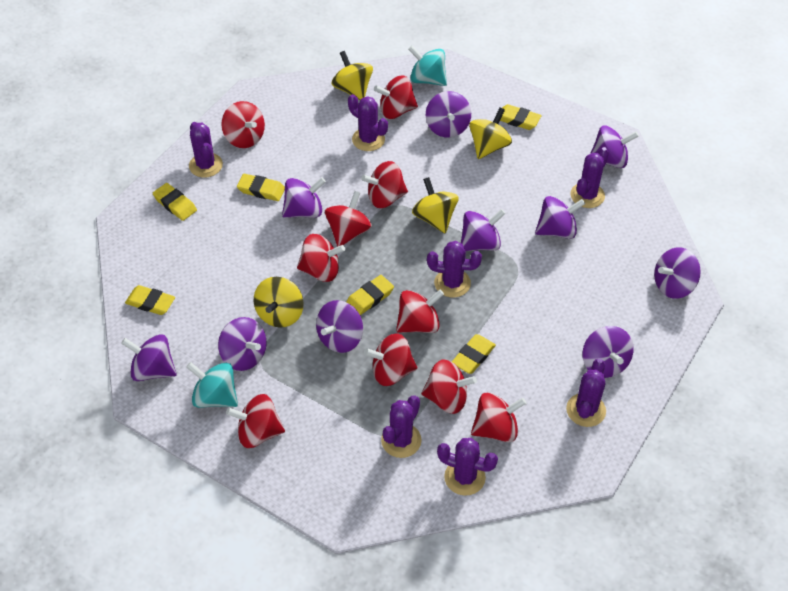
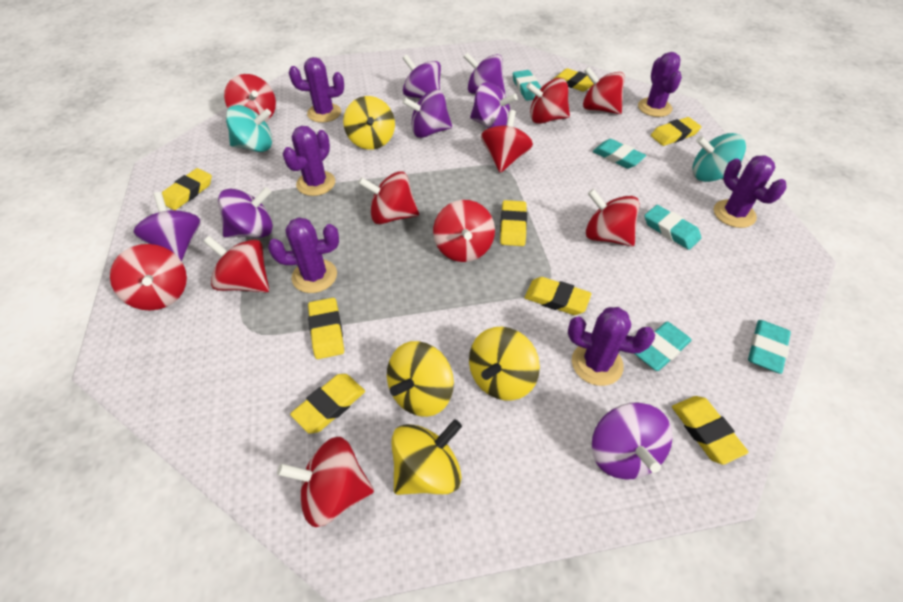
purple cactus: 7 -> 6
purple spinning top: 10 -> 7
turquoise eraser: 0 -> 5
yellow eraser: 6 -> 8

